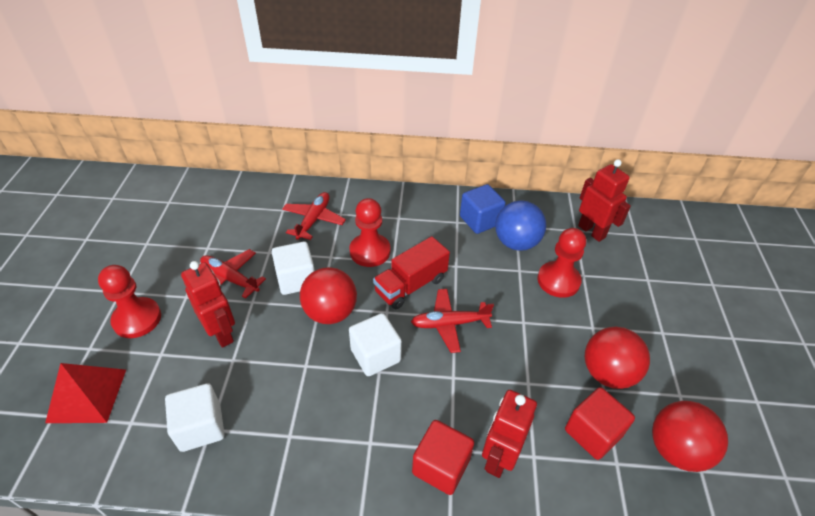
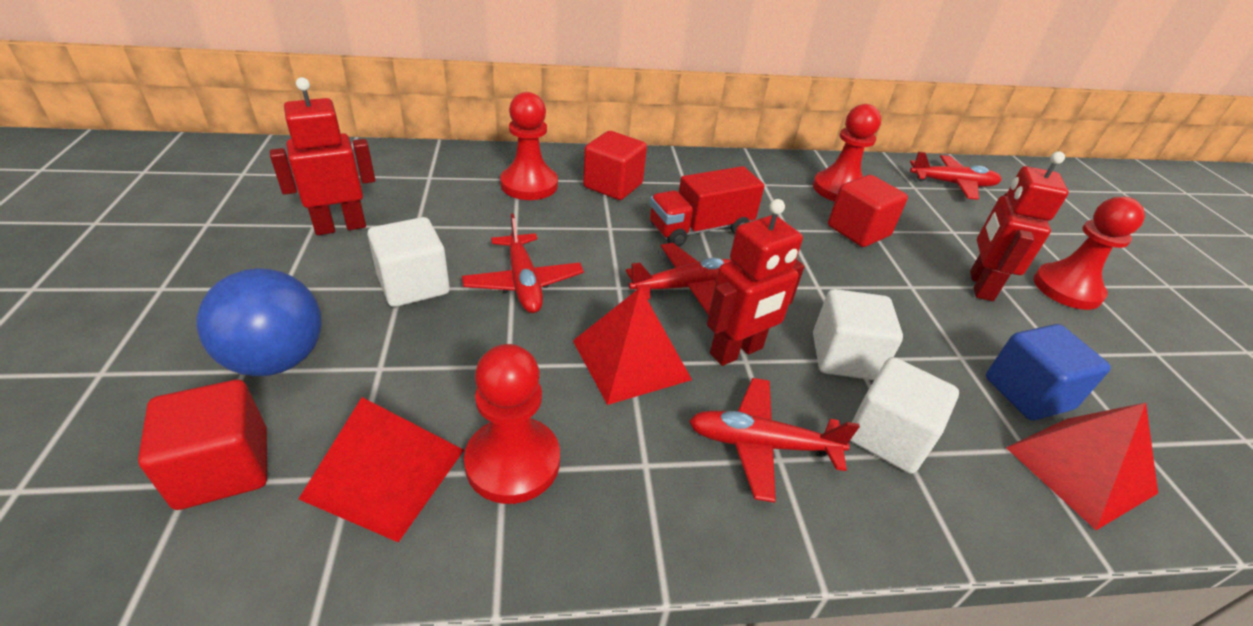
red ball: 3 -> 0
red cube: 2 -> 3
red pawn: 3 -> 4
red plane: 3 -> 4
red pyramid: 1 -> 3

